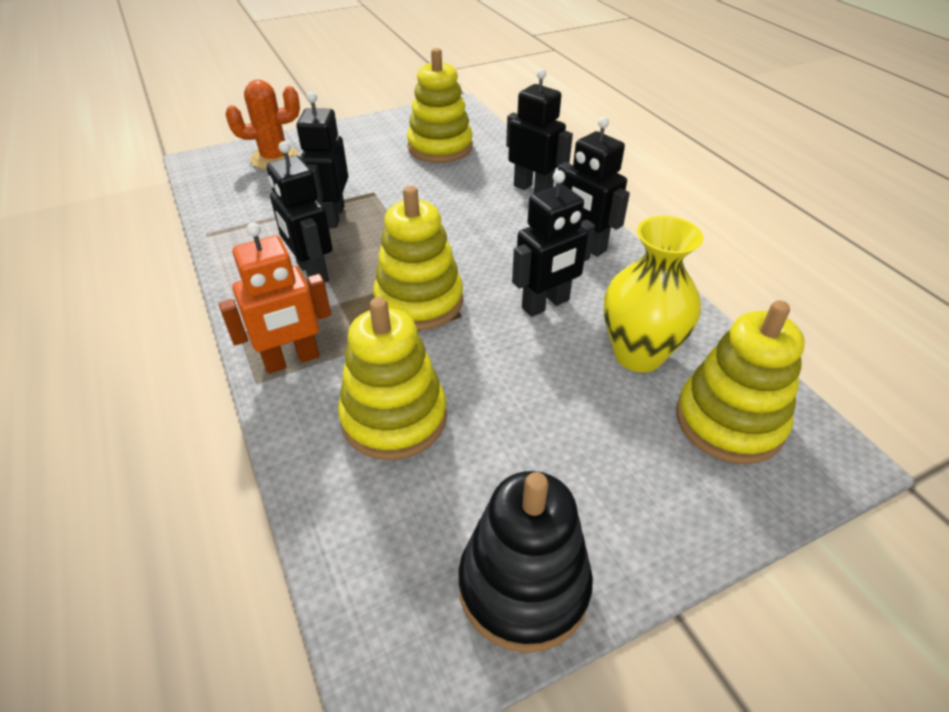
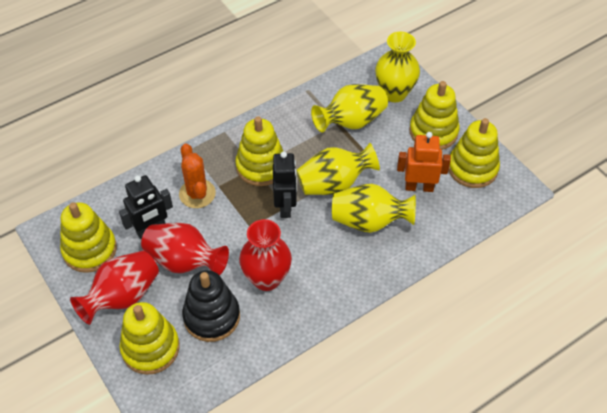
black robot: 5 -> 2
red vase: 0 -> 3
yellow stacking toy: 4 -> 5
yellow vase: 1 -> 4

